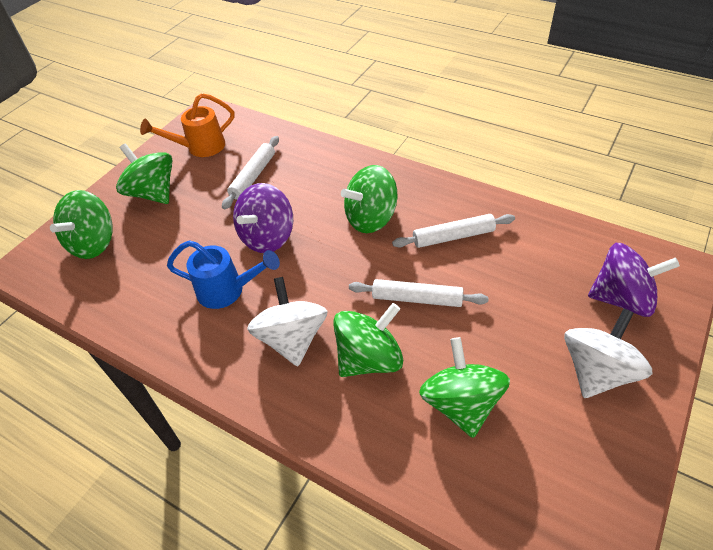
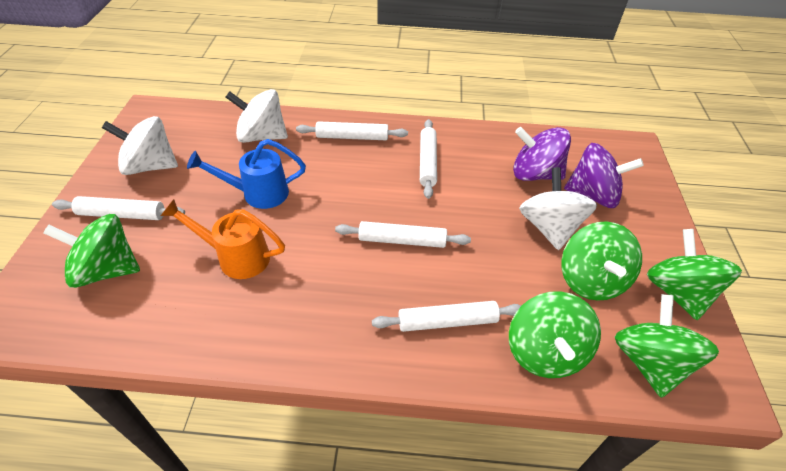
white rolling pin: 3 -> 5
white spinning top: 2 -> 3

